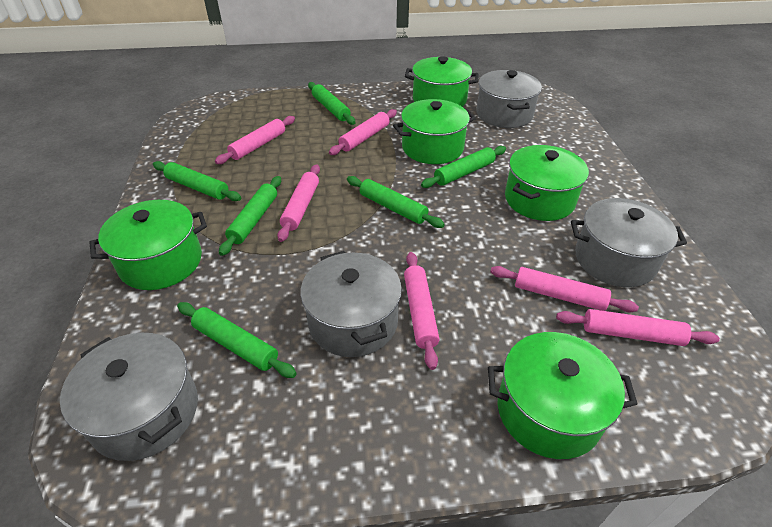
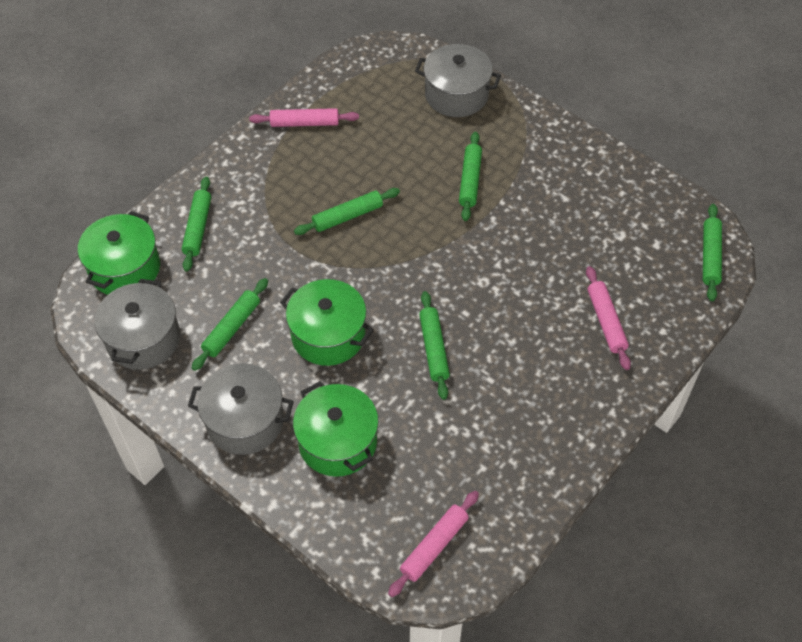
green pot: 5 -> 3
grey pot: 4 -> 3
pink rolling pin: 6 -> 3

